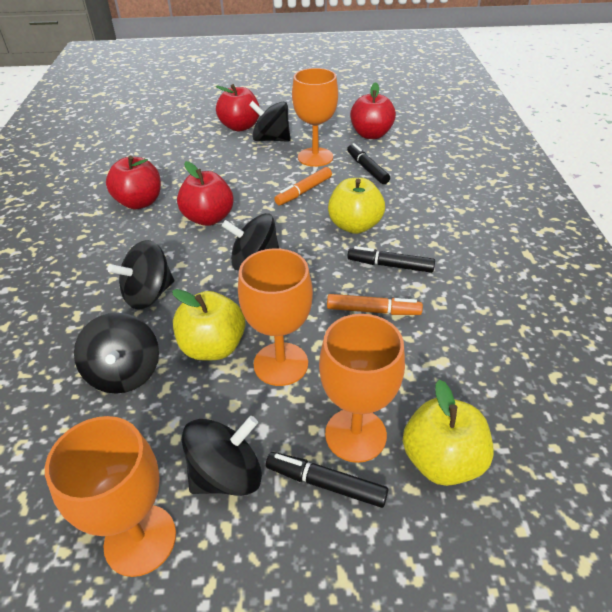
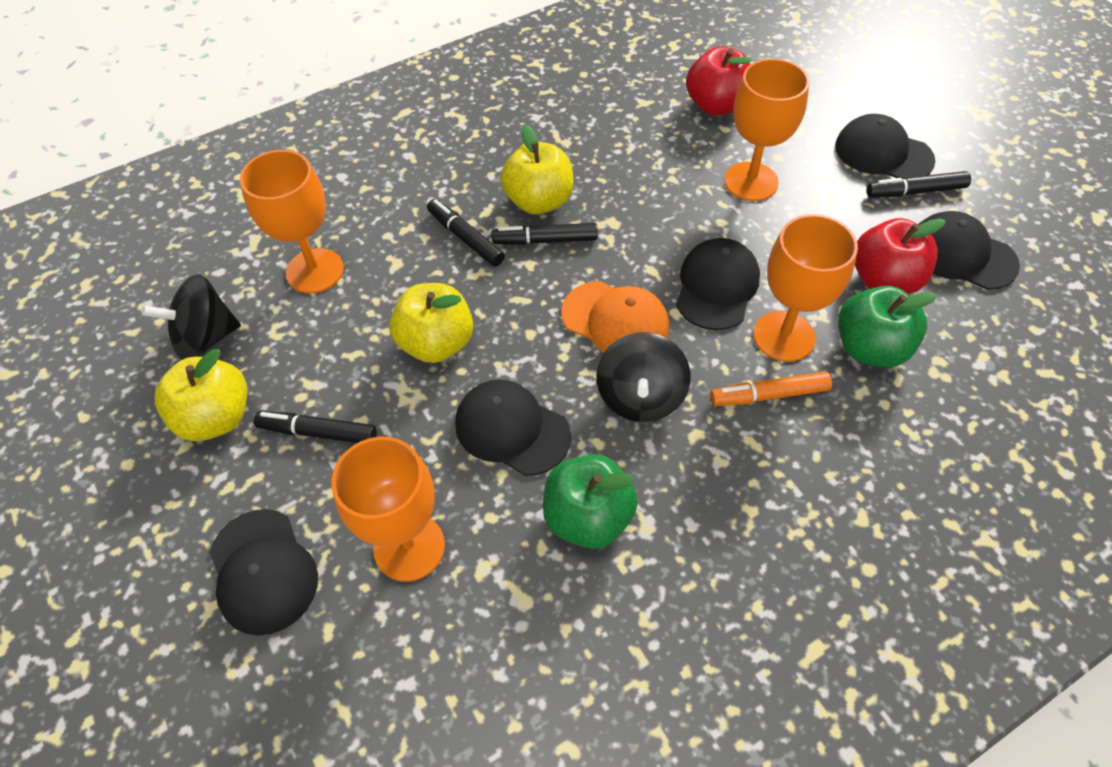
black cap: 0 -> 5
black marker: 3 -> 4
black spinning top: 5 -> 2
green apple: 0 -> 2
orange cap: 0 -> 1
orange marker: 2 -> 1
red apple: 4 -> 2

